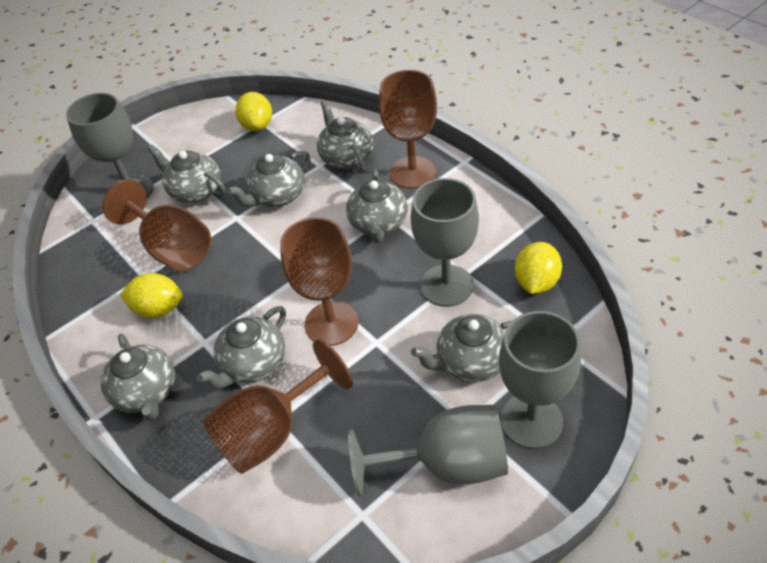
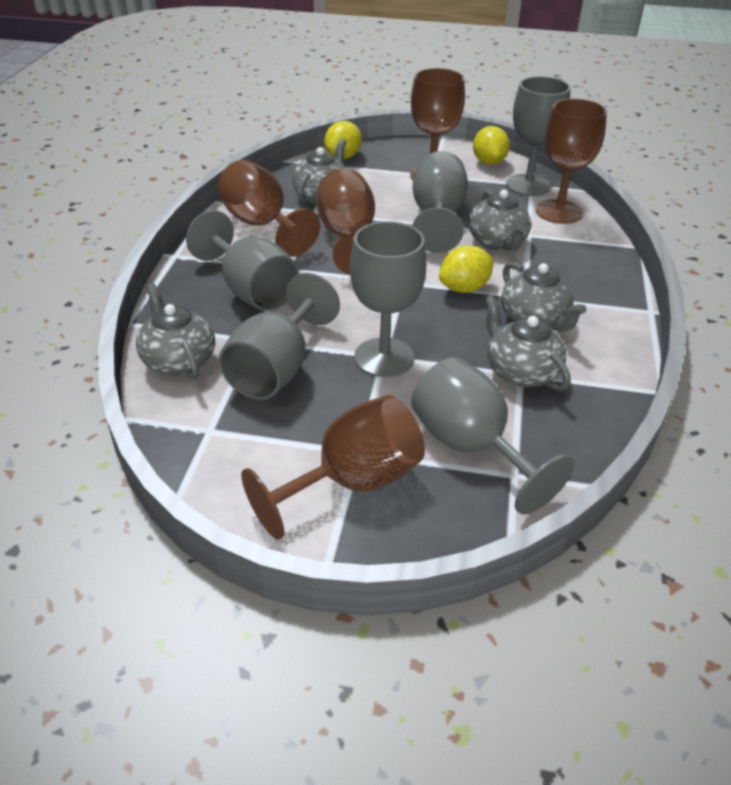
brown goblet: 4 -> 5
grey goblet: 4 -> 6
grey teapot: 7 -> 5

